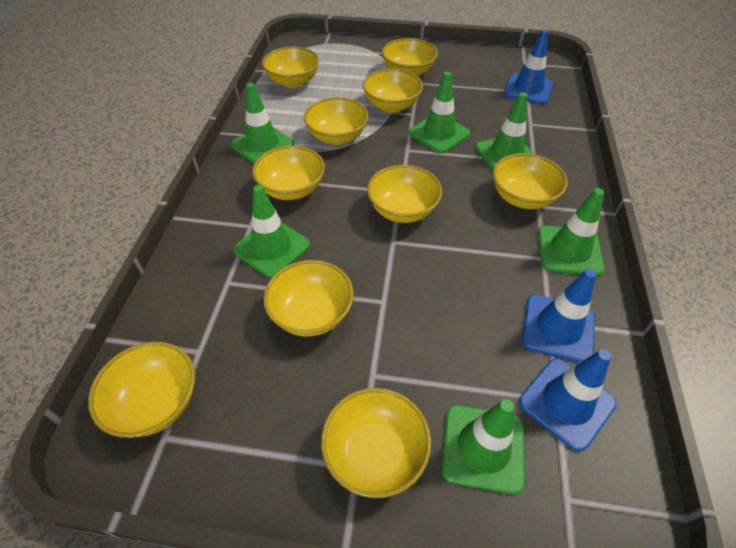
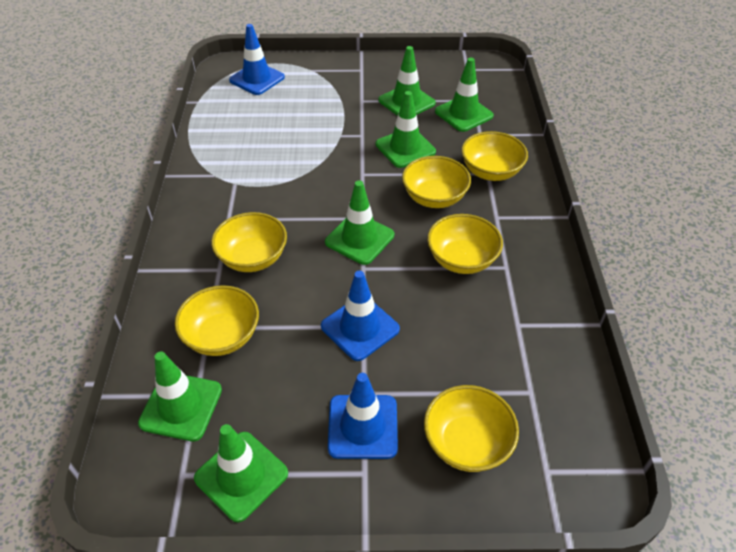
yellow bowl: 10 -> 6

